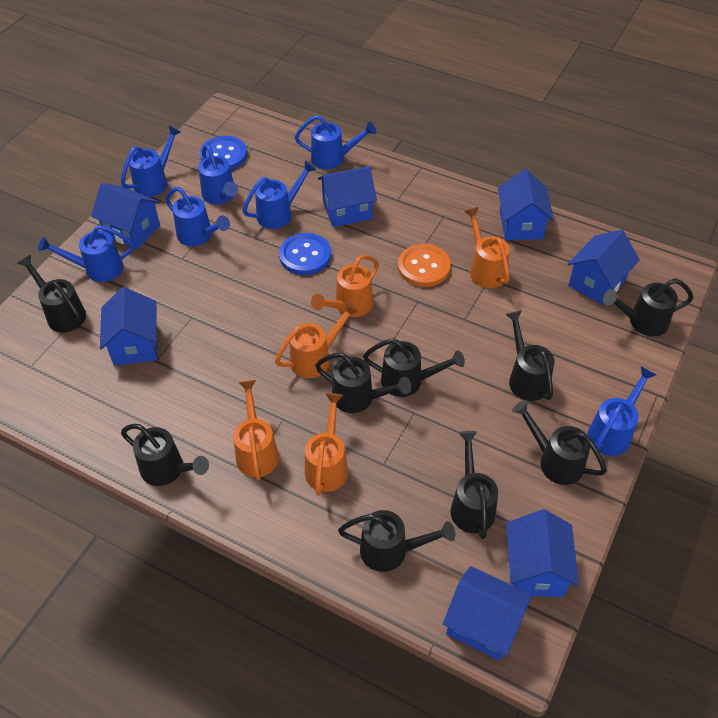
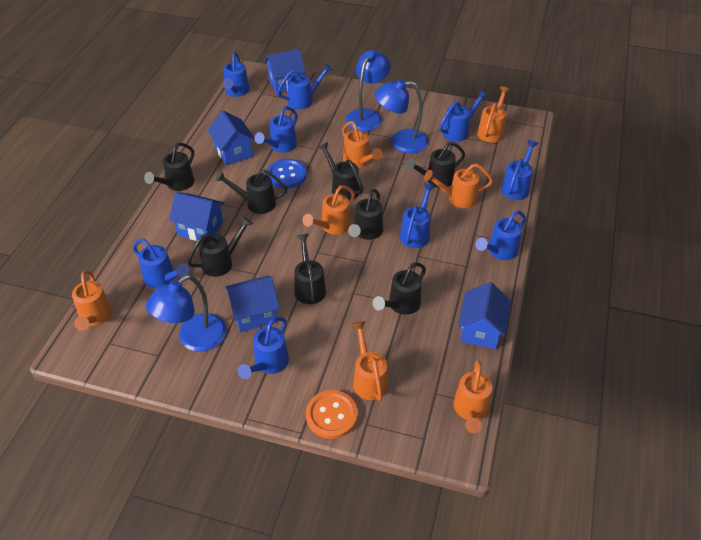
black watering can: 9 -> 8
blue button: 2 -> 1
blue house: 7 -> 5
blue lamp: 0 -> 3
blue watering can: 7 -> 9
orange watering can: 5 -> 7

